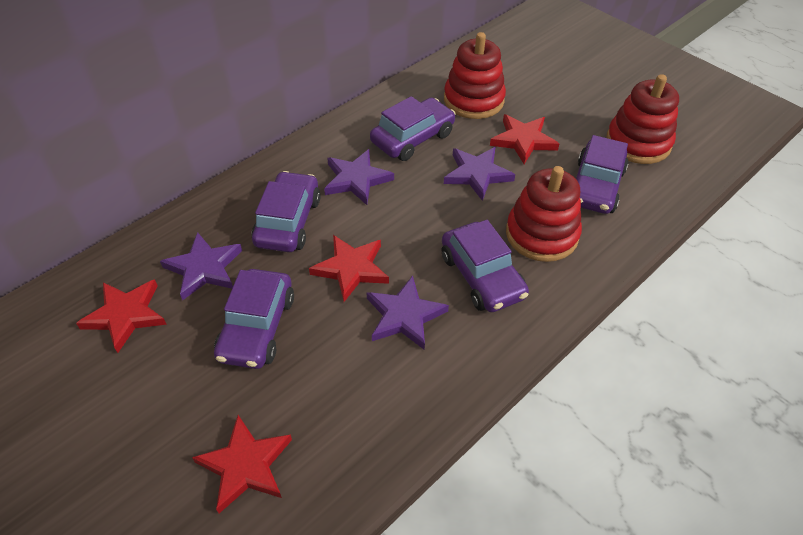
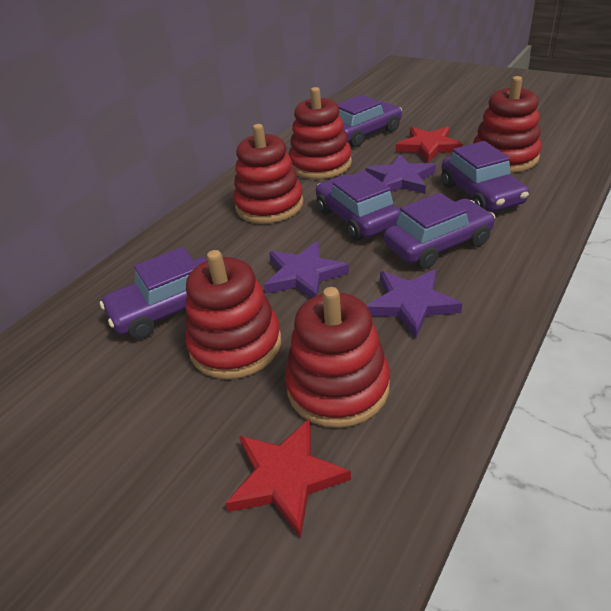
purple star: 4 -> 3
red stacking toy: 3 -> 5
red star: 4 -> 2

